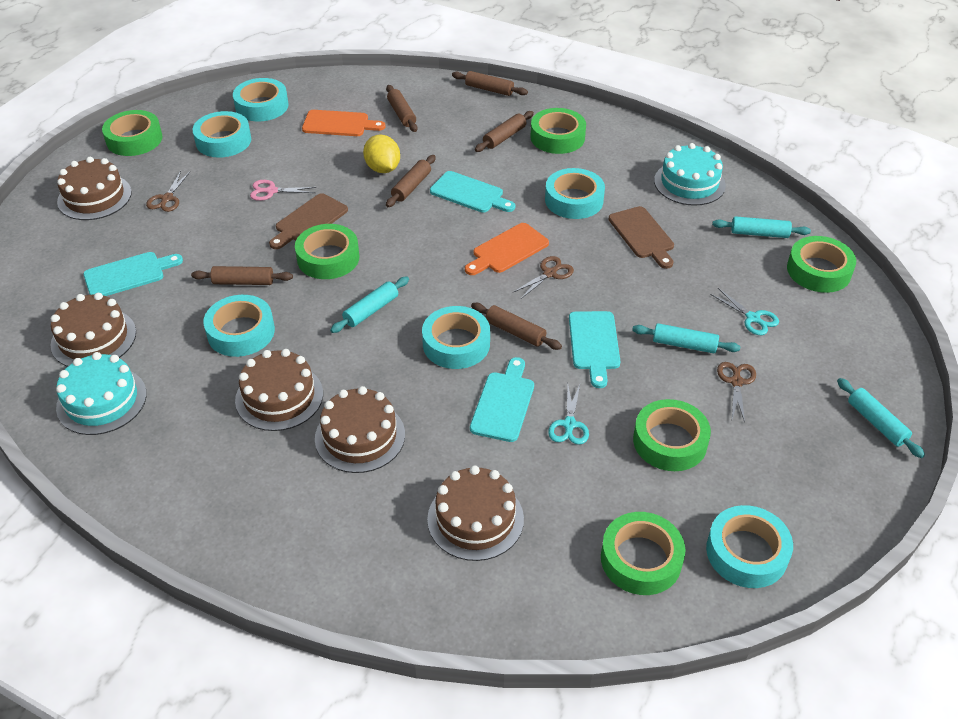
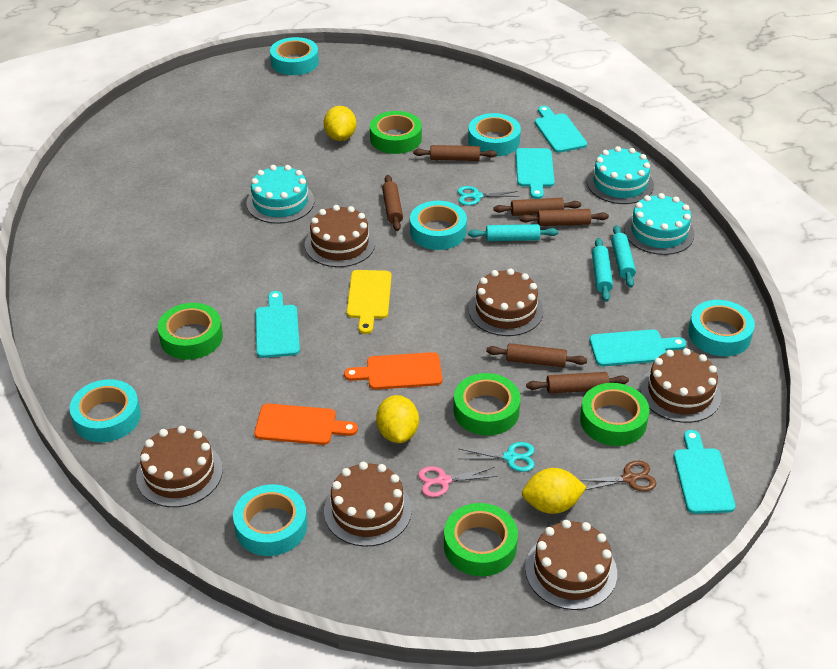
brown cake: 5 -> 6
brown cutting board: 2 -> 0
brown scissors: 3 -> 1
green tape: 6 -> 5
turquoise cake: 2 -> 3
turquoise cutting board: 4 -> 5
turquoise rolling pin: 4 -> 3
yellow cutting board: 0 -> 1
yellow lemon: 1 -> 3

